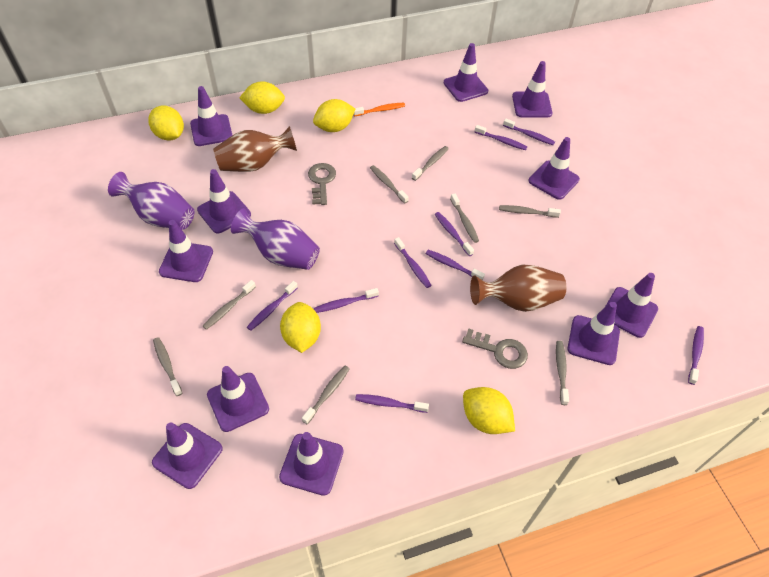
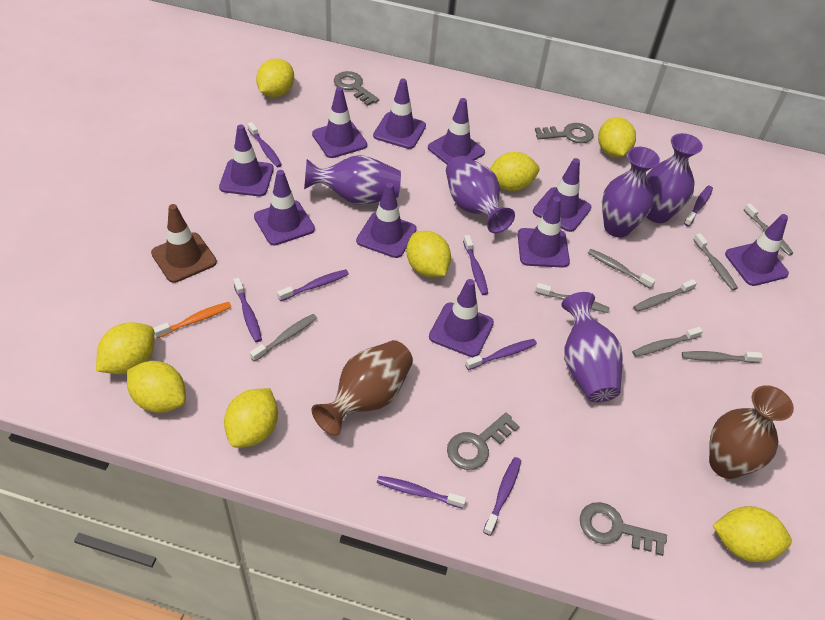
brown traffic cone: 0 -> 1
grey key: 2 -> 4
purple toothbrush: 9 -> 8
purple traffic cone: 11 -> 10
purple vase: 2 -> 5
yellow lemon: 5 -> 8

